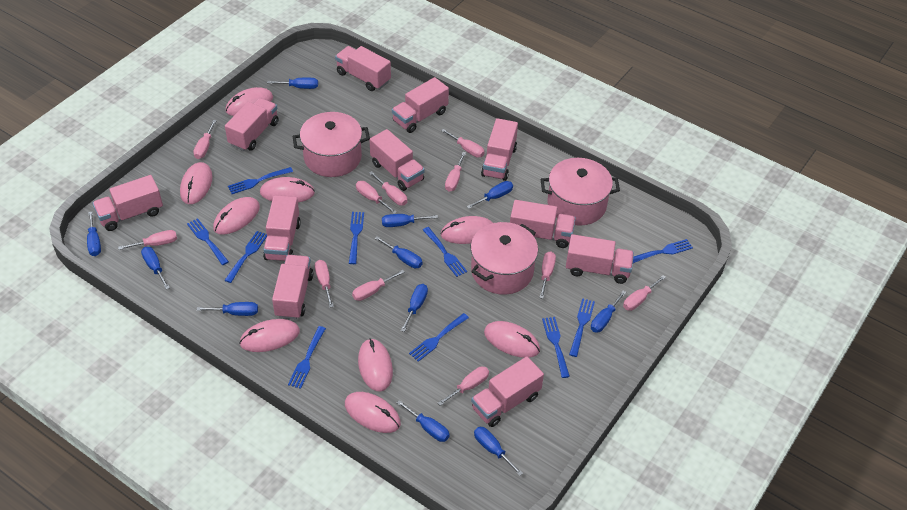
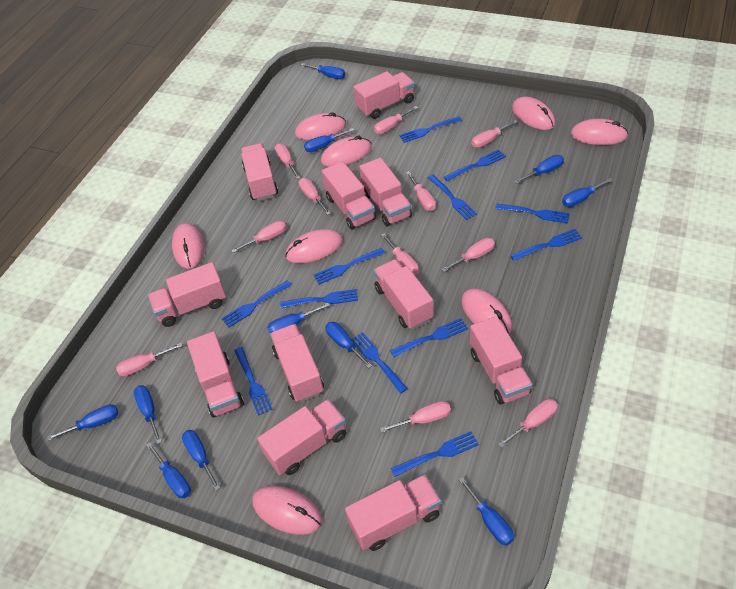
blue fork: 10 -> 12
pink mouse: 9 -> 8
pink pot: 3 -> 0

